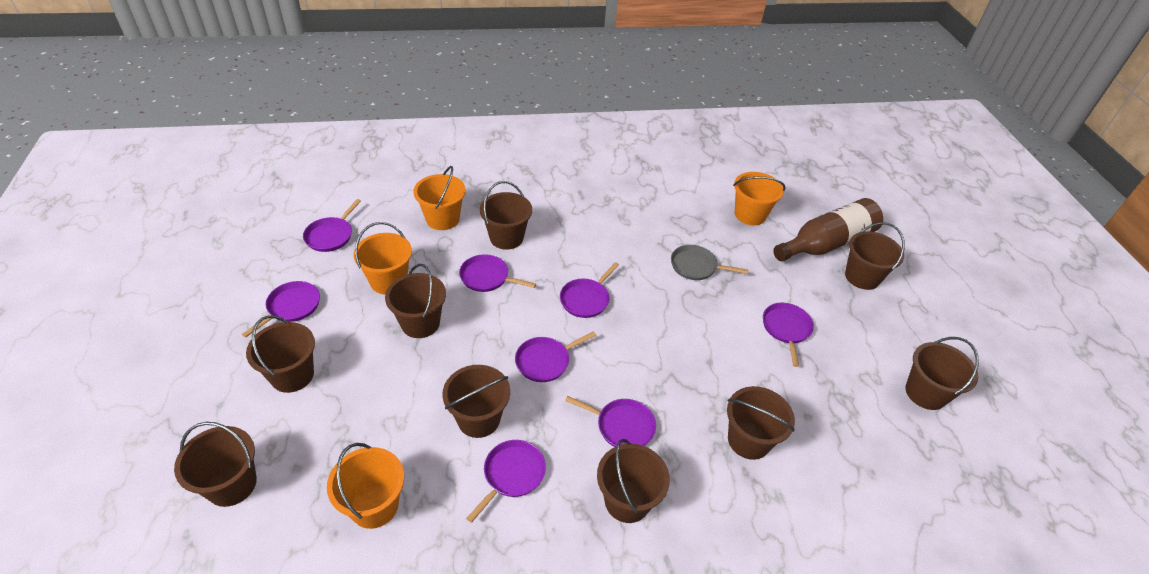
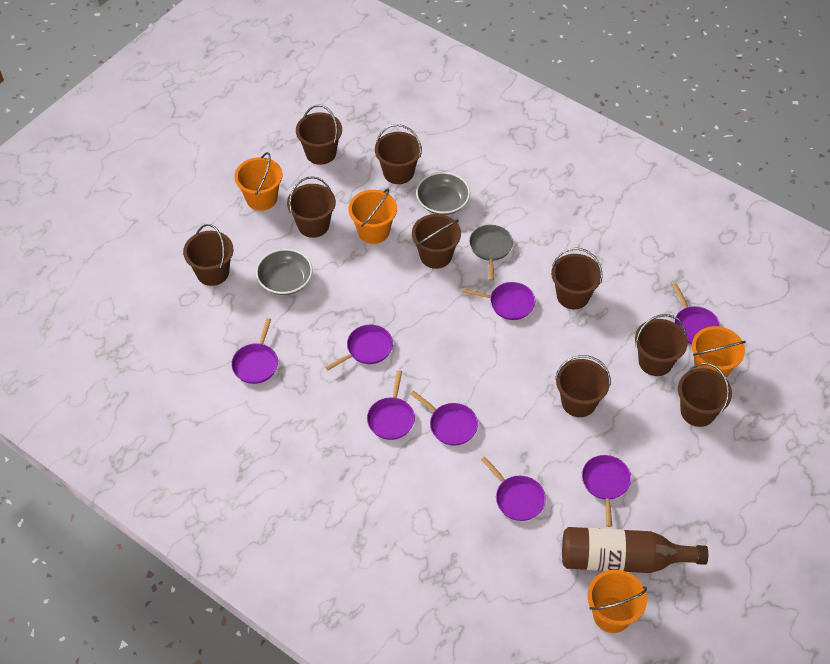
grey bowl: 0 -> 2

